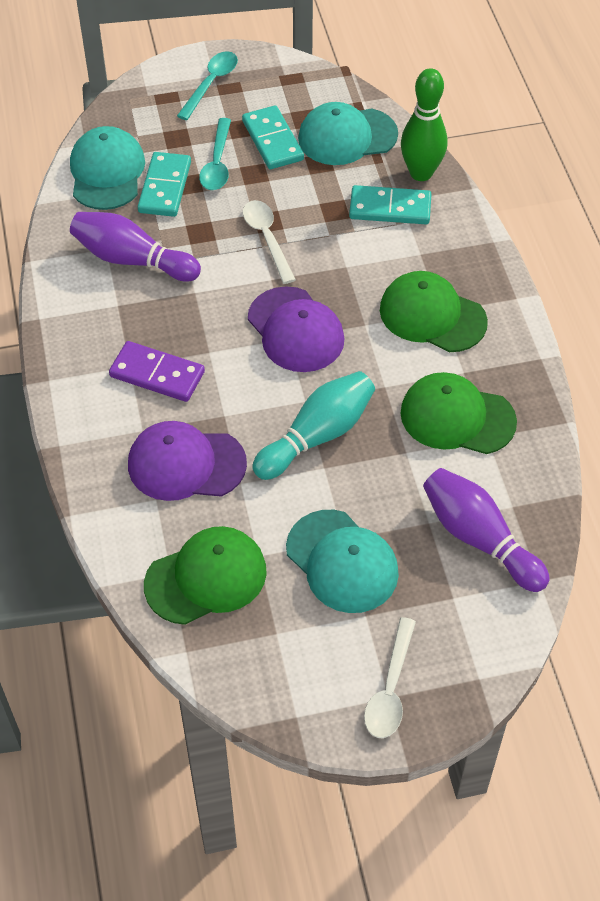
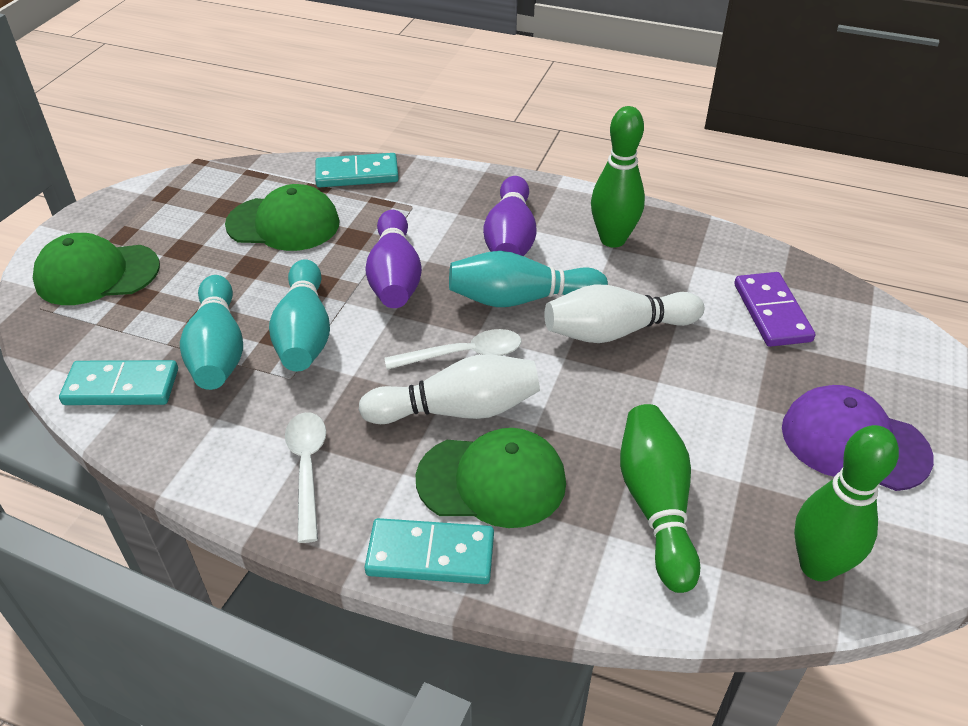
green bowling pin: 1 -> 3
purple cap: 2 -> 1
turquoise bowling pin: 1 -> 3
turquoise cap: 3 -> 0
turquoise spoon: 2 -> 0
white bowling pin: 0 -> 2

